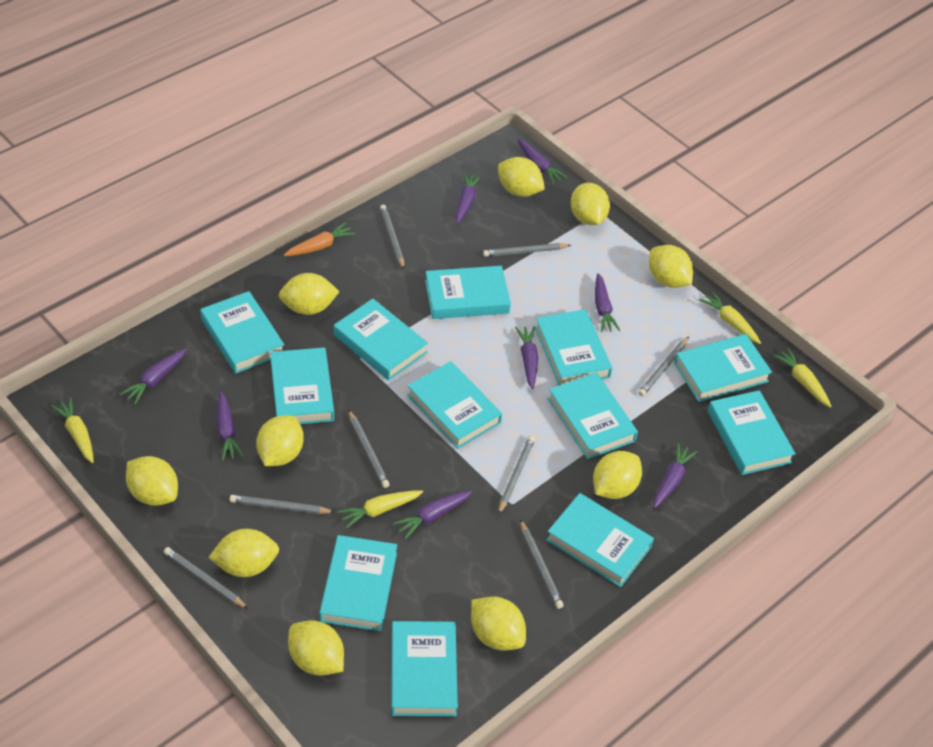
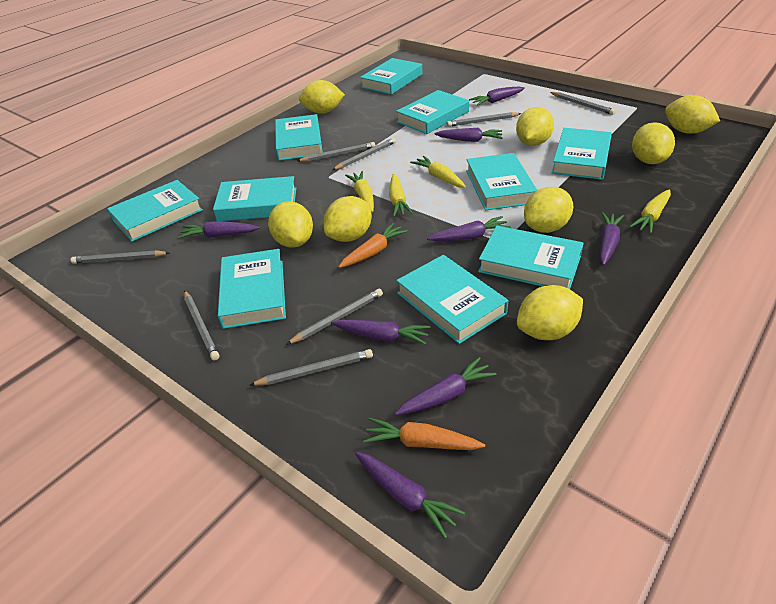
orange carrot: 1 -> 2
turquoise book: 12 -> 10
yellow lemon: 10 -> 8

